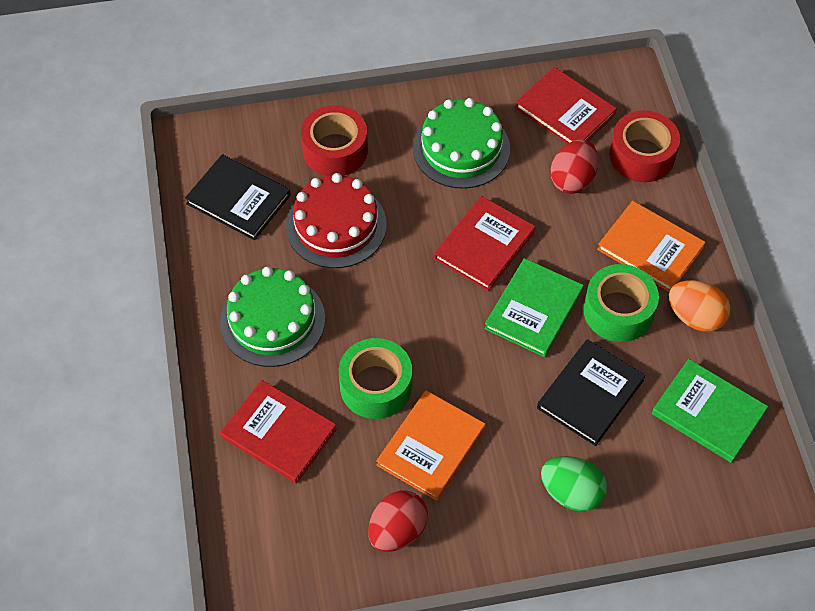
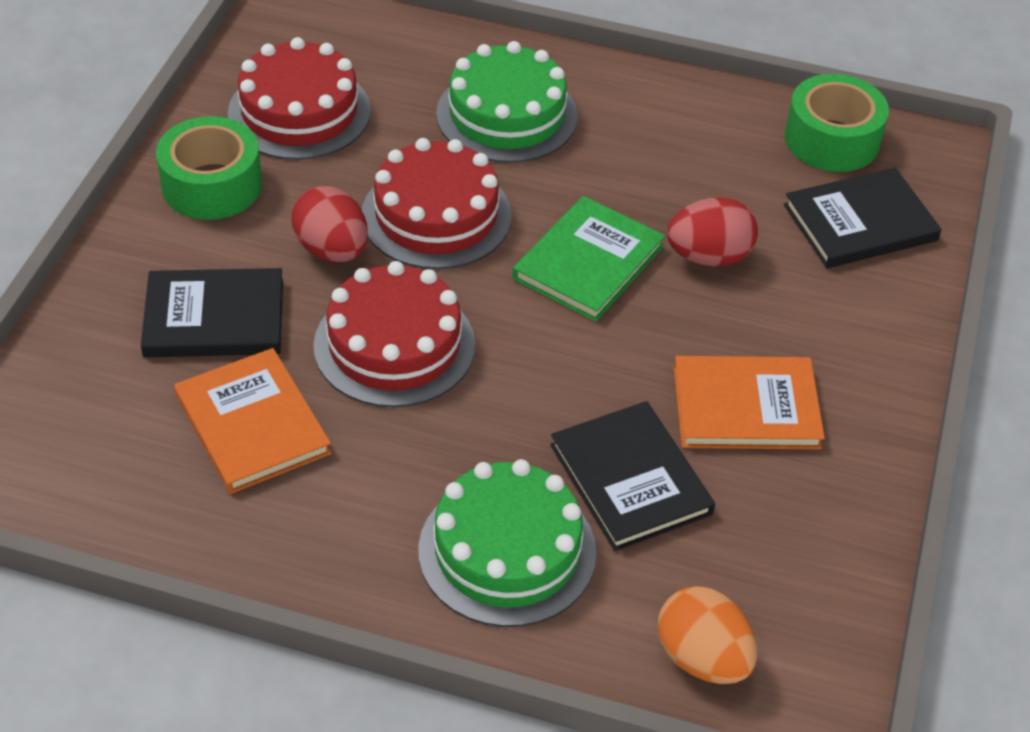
black book: 2 -> 3
green book: 2 -> 1
green egg: 1 -> 0
red book: 3 -> 0
red cake: 1 -> 3
red tape: 2 -> 0

